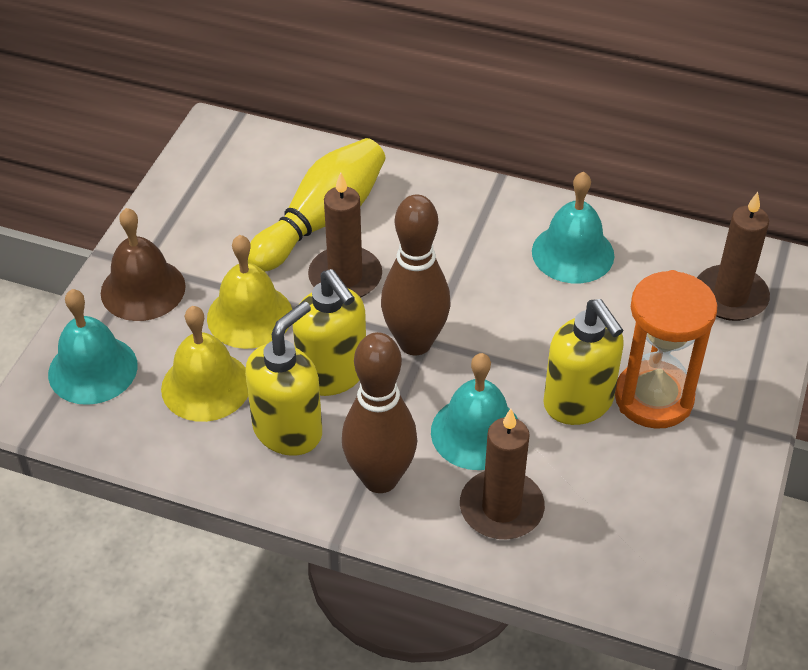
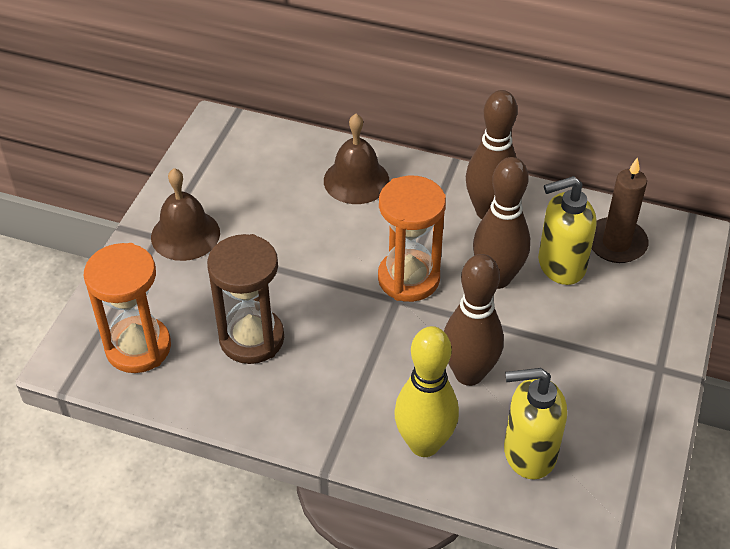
brown bell: 1 -> 2
brown bowling pin: 2 -> 3
brown candle: 3 -> 1
brown hourglass: 0 -> 1
orange hourglass: 1 -> 2
turquoise bell: 3 -> 0
yellow bell: 2 -> 0
yellow soap dispenser: 3 -> 2

